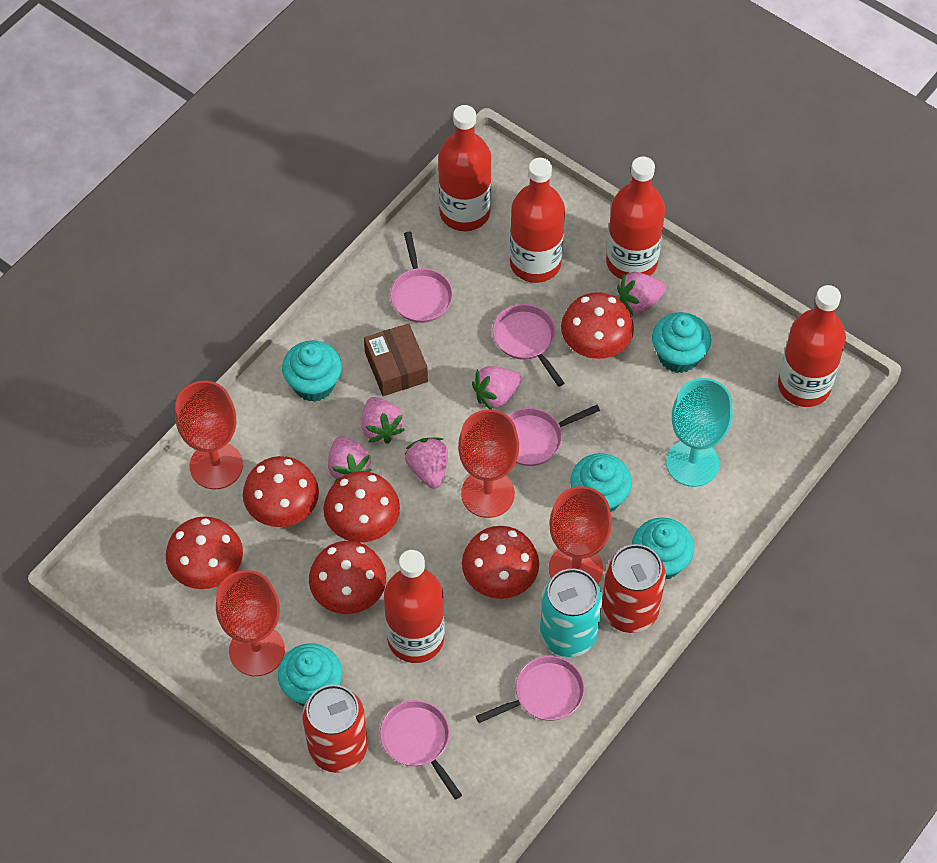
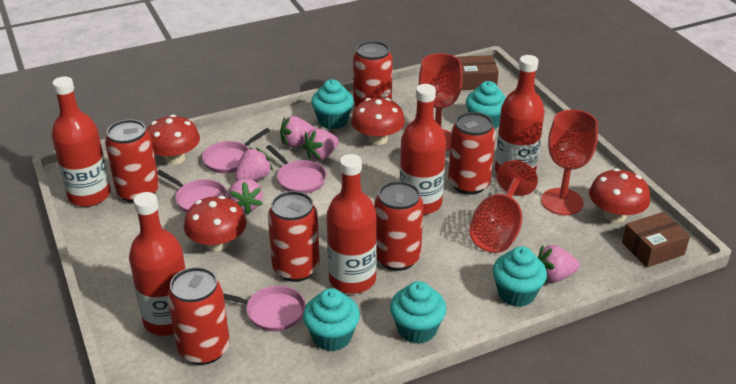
brown box: 1 -> 2
pink pan: 5 -> 4
red can: 2 -> 6
red goblet: 4 -> 3
red mushroom: 6 -> 4
turquoise can: 1 -> 0
turquoise goblet: 1 -> 0

